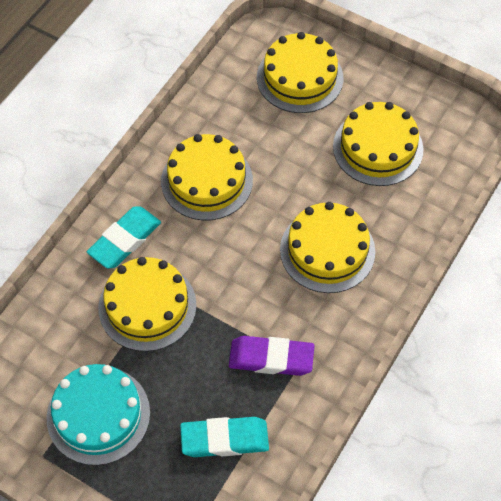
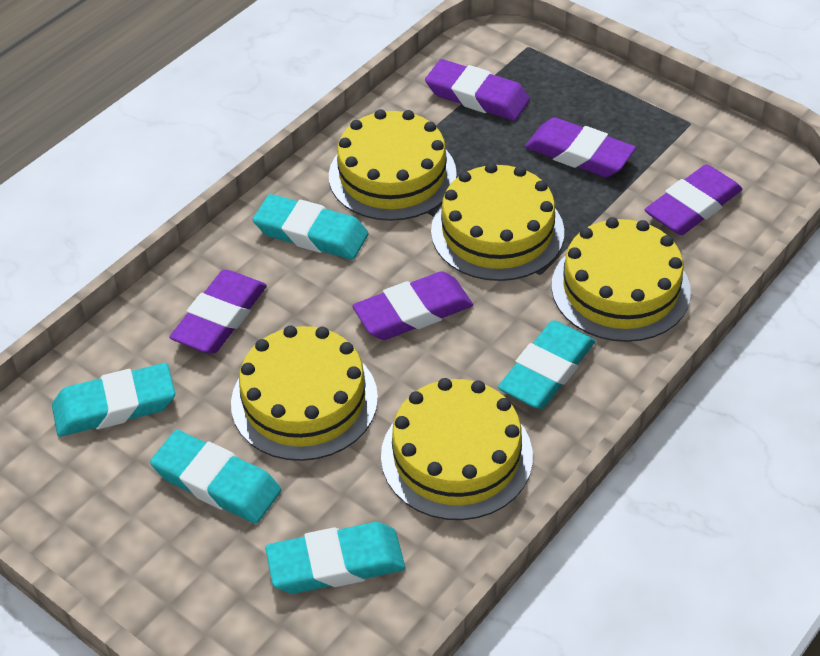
purple eraser: 1 -> 5
turquoise cake: 1 -> 0
turquoise eraser: 2 -> 5

